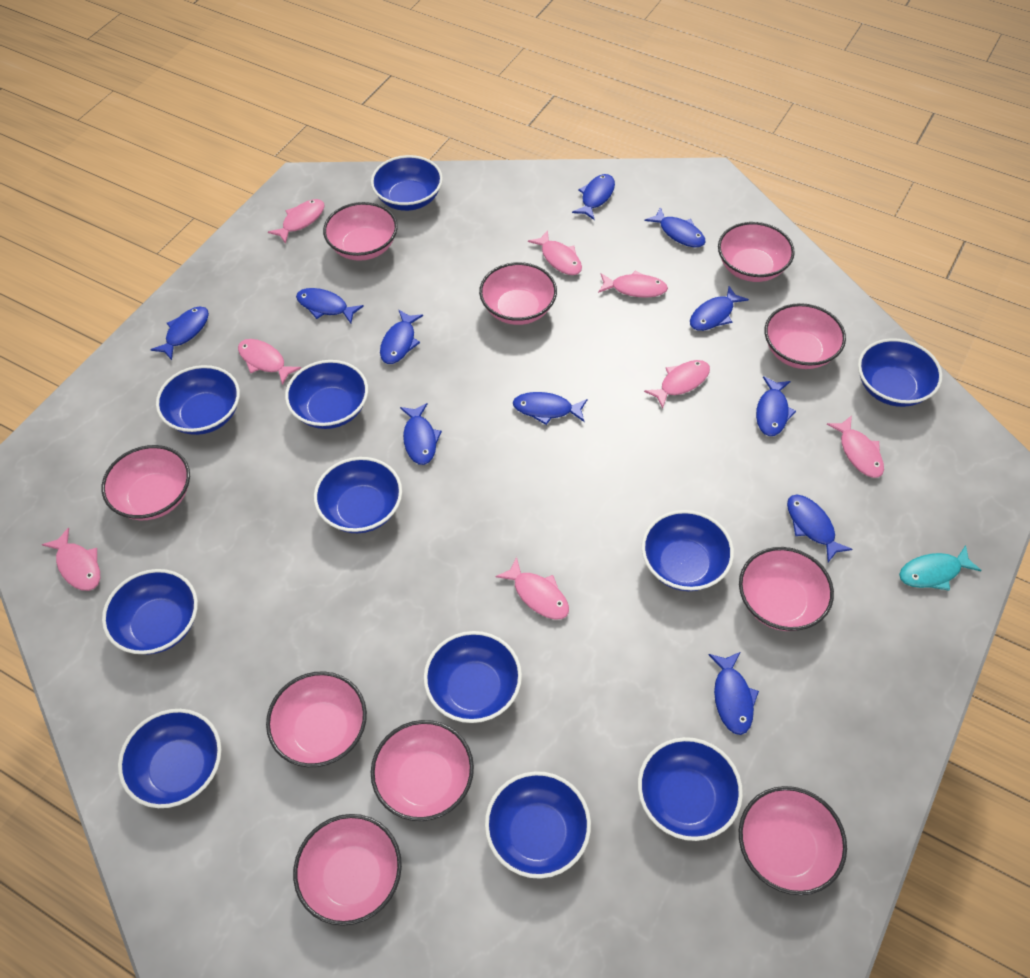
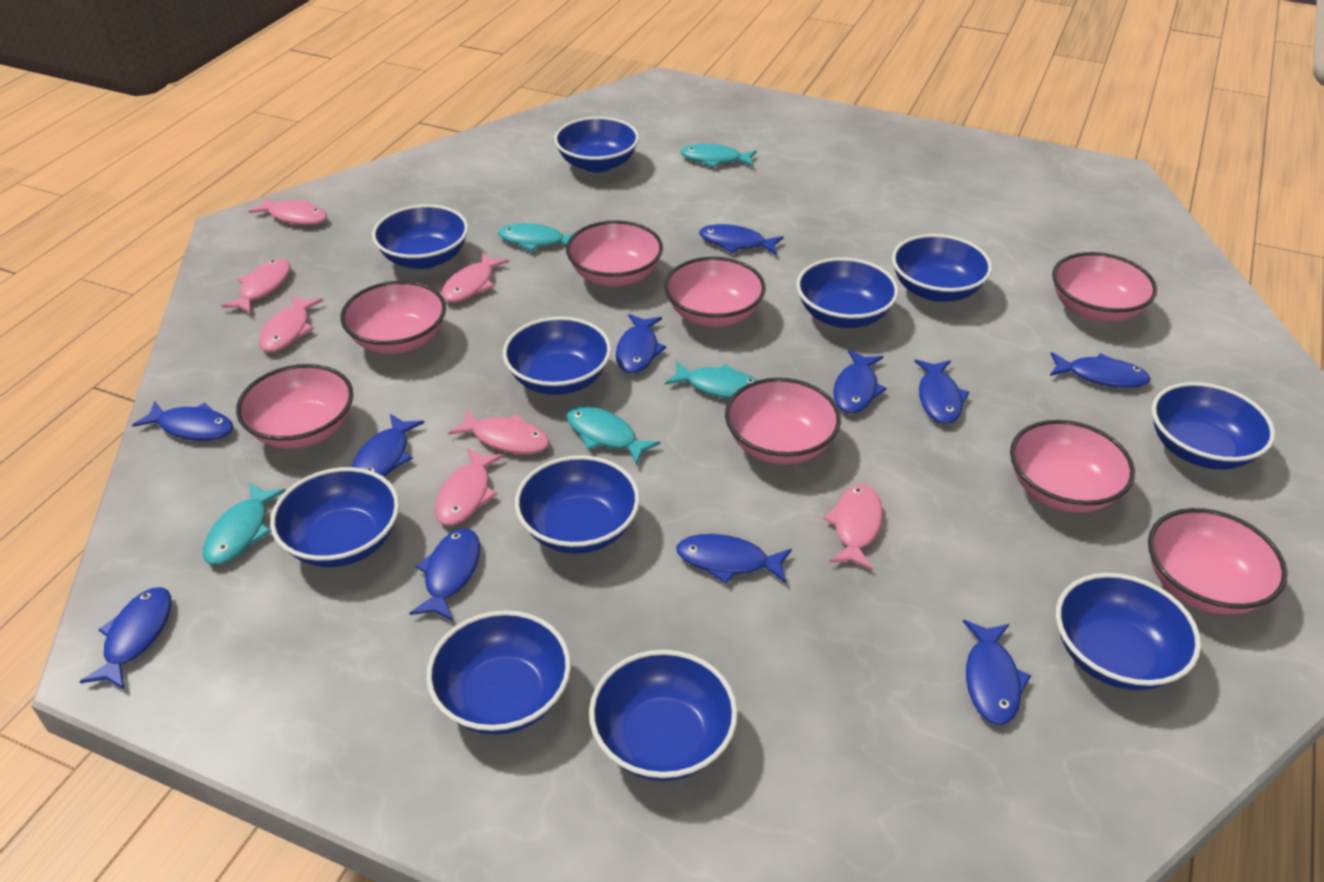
pink bowl: 10 -> 8
pink fish: 8 -> 7
turquoise fish: 1 -> 5

